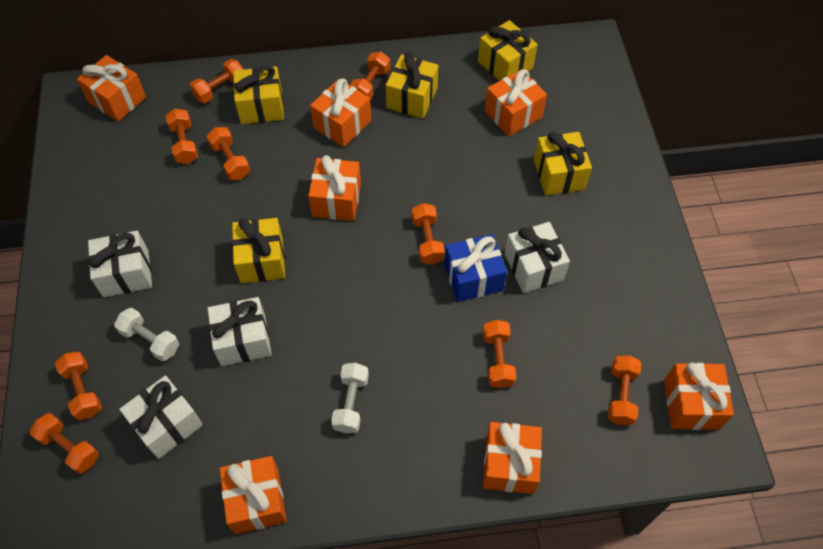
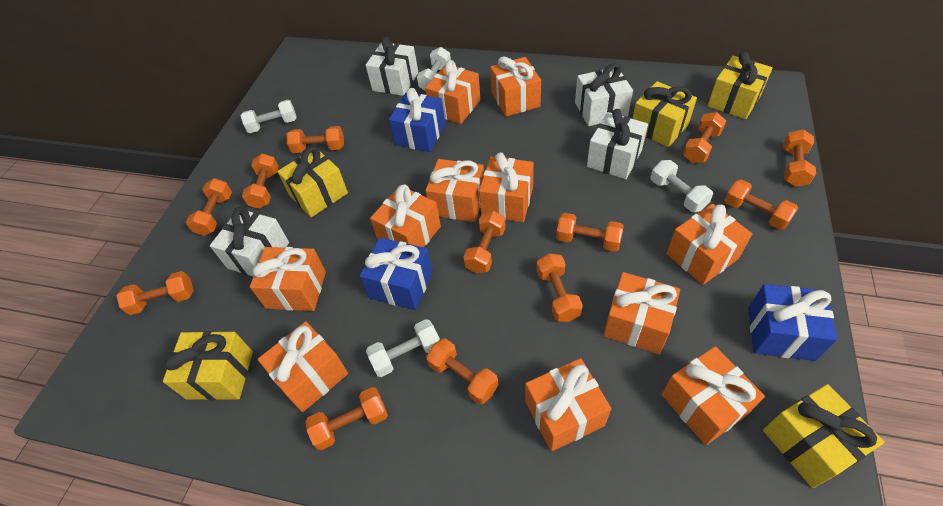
blue gift: 1 -> 3
orange dumbbell: 9 -> 12
orange gift: 7 -> 11
white dumbbell: 2 -> 4

